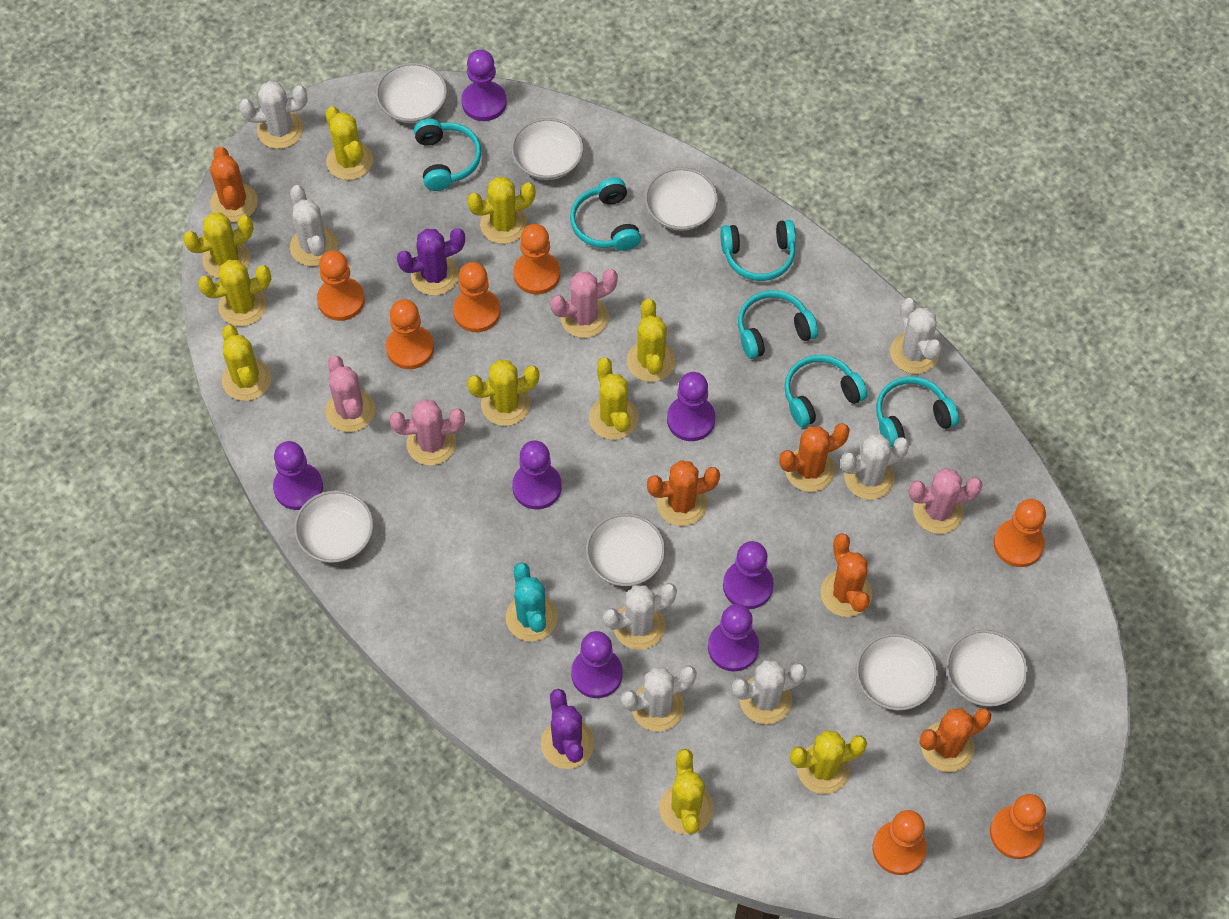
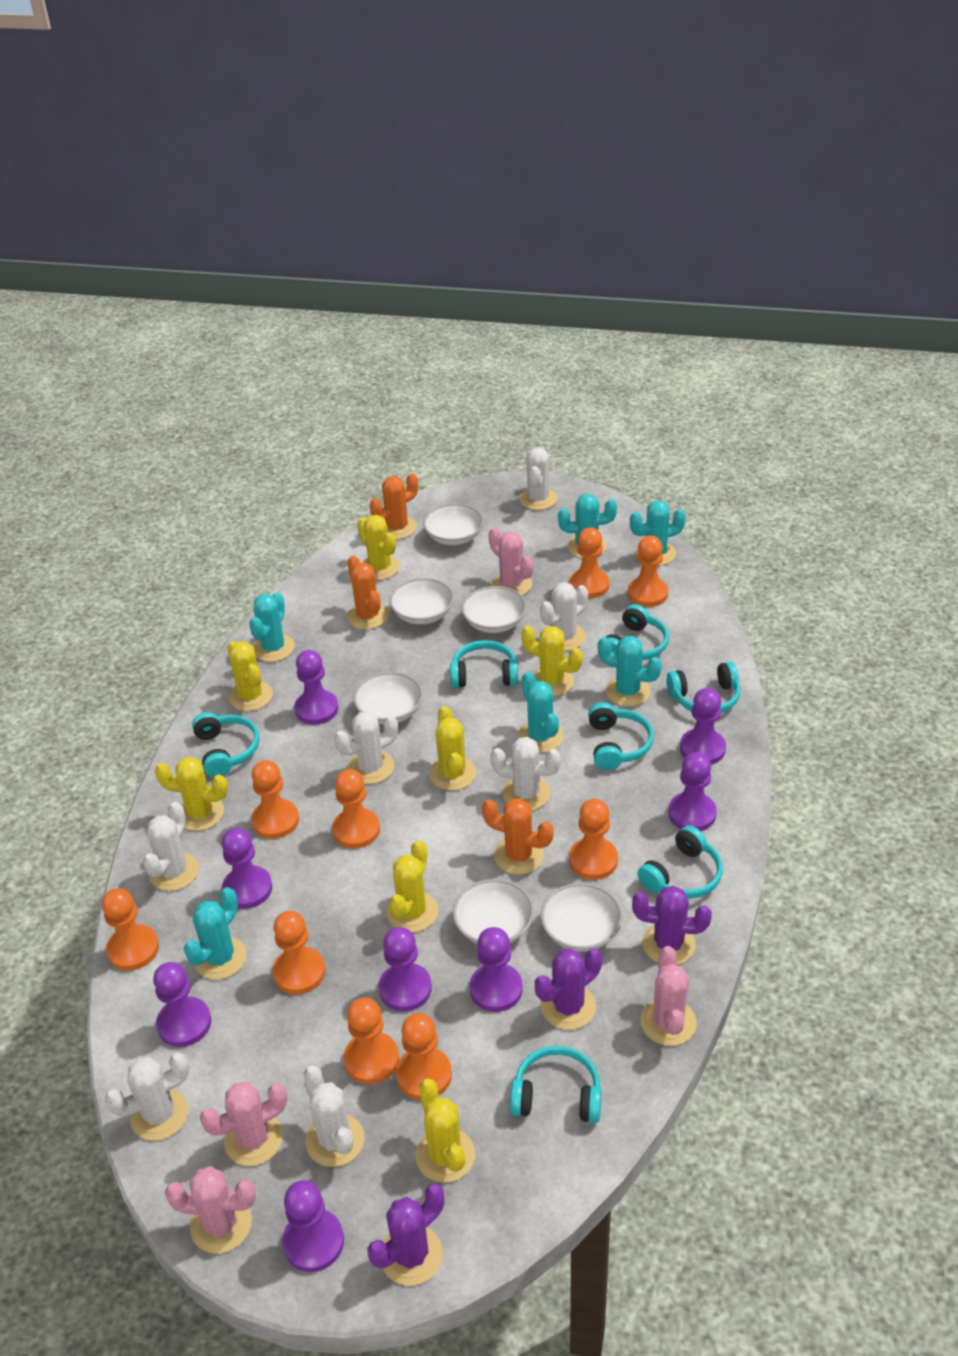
orange cactus: 5 -> 3
orange pawn: 7 -> 9
purple cactus: 2 -> 3
purple pawn: 7 -> 8
turquoise cactus: 1 -> 6
turquoise headphones: 6 -> 7
white bowl: 7 -> 6
yellow cactus: 10 -> 7

